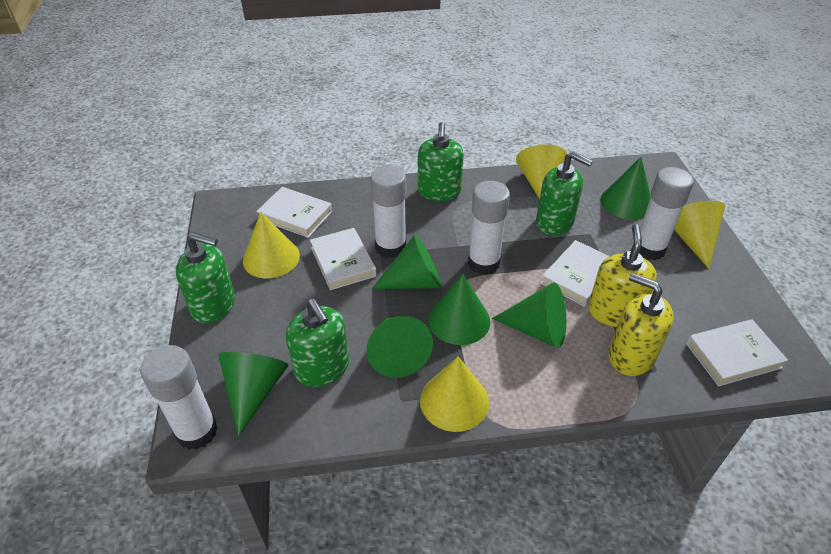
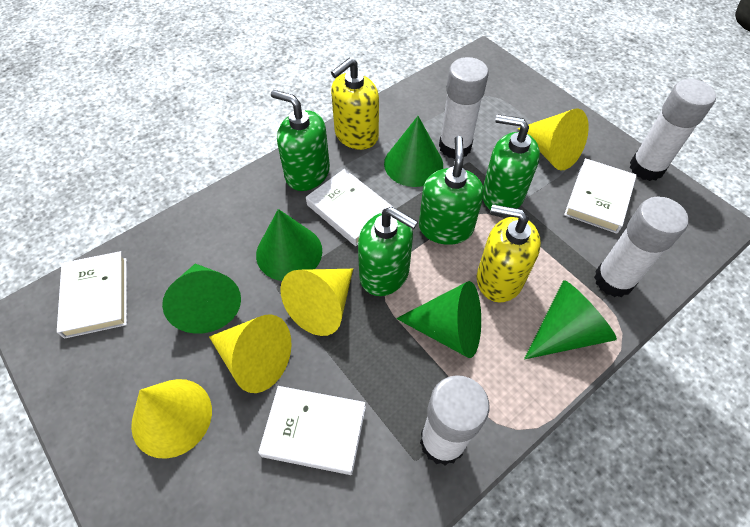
green cone: 6 -> 5

